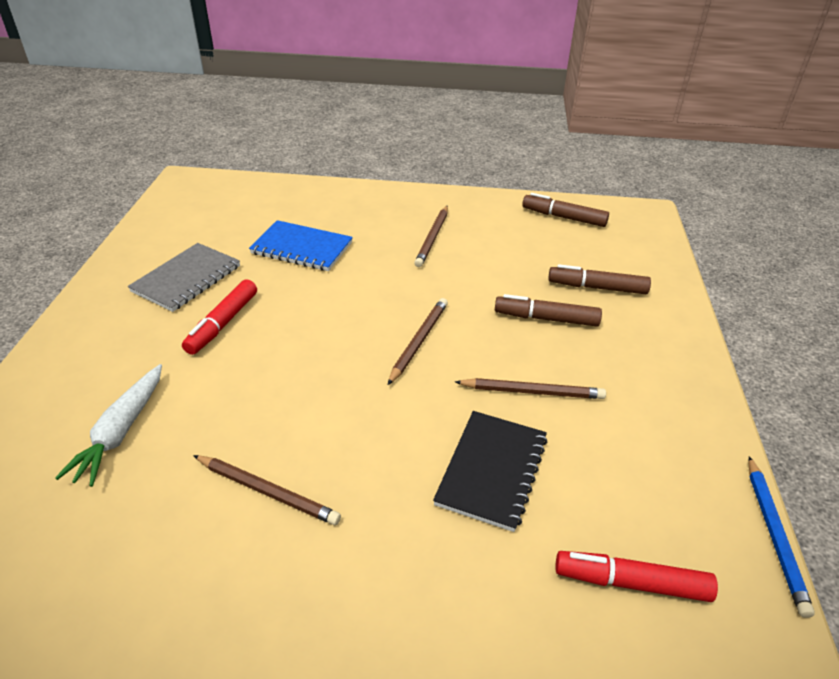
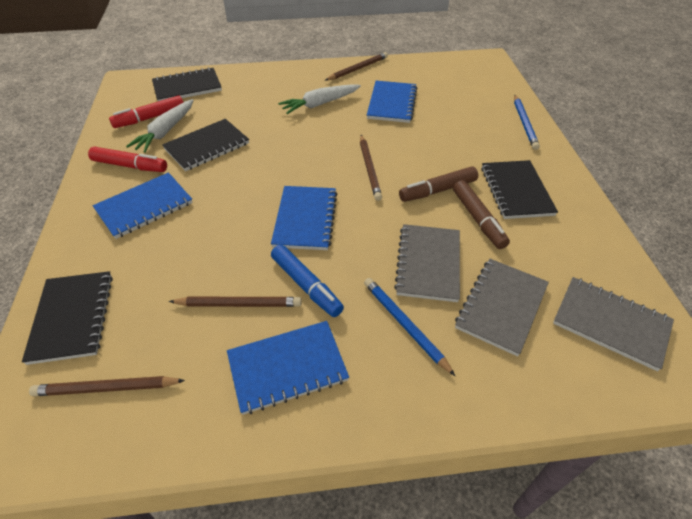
black notebook: 1 -> 4
blue marker: 0 -> 1
blue notebook: 1 -> 4
blue pencil: 1 -> 2
brown marker: 3 -> 2
grey notebook: 1 -> 3
white carrot: 1 -> 2

